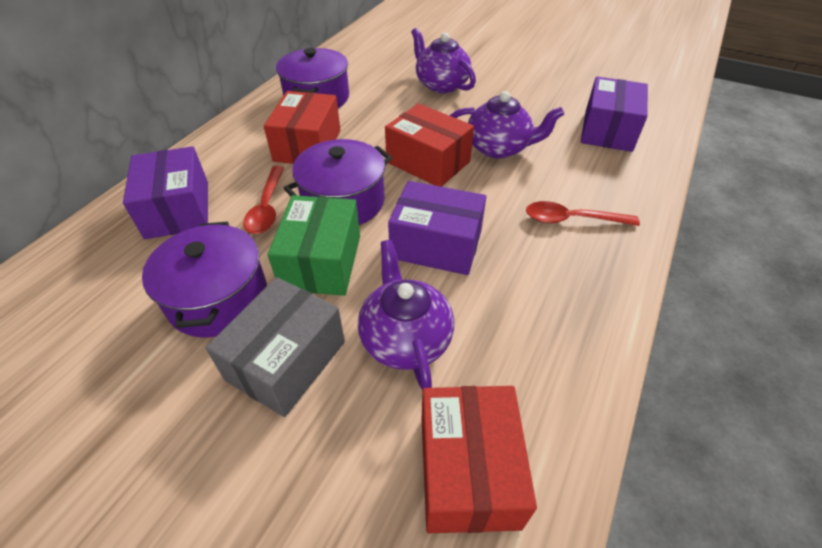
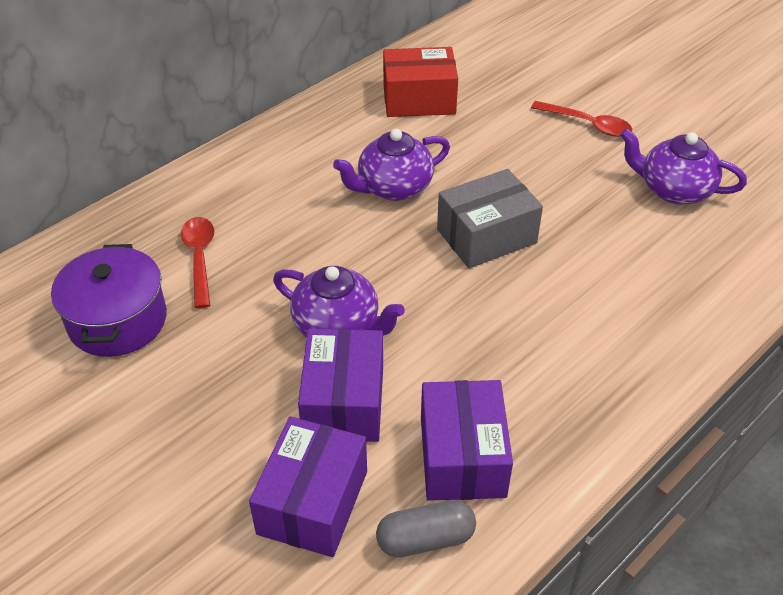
green box: 1 -> 0
grey capsule: 0 -> 1
purple pot: 3 -> 1
red box: 3 -> 1

